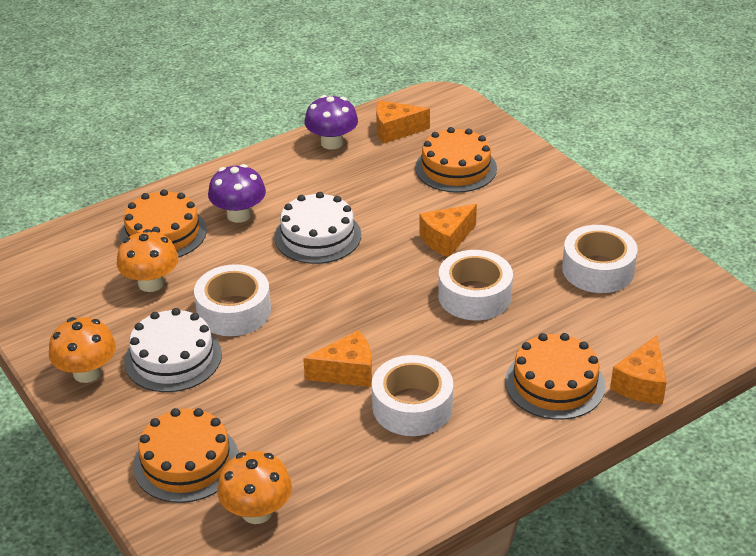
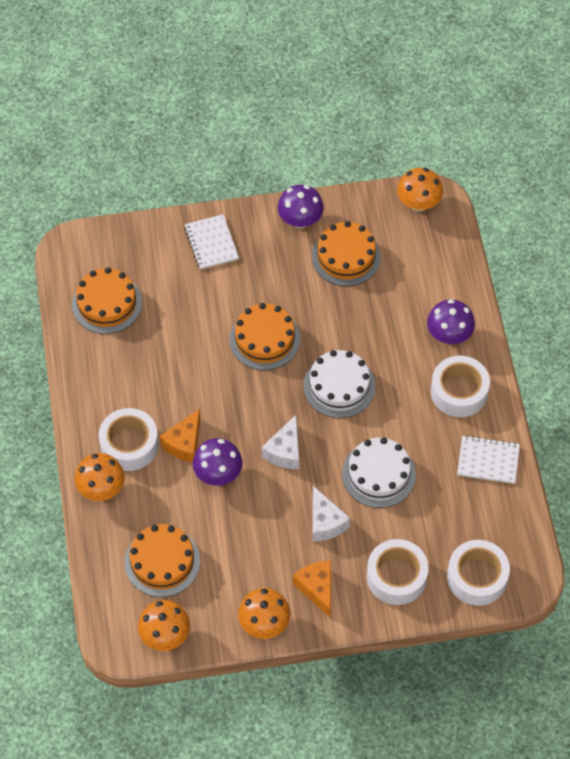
orange cheese: 4 -> 2
orange mushroom: 3 -> 4
purple mushroom: 2 -> 3
white cheese: 0 -> 2
white notebook: 0 -> 2

